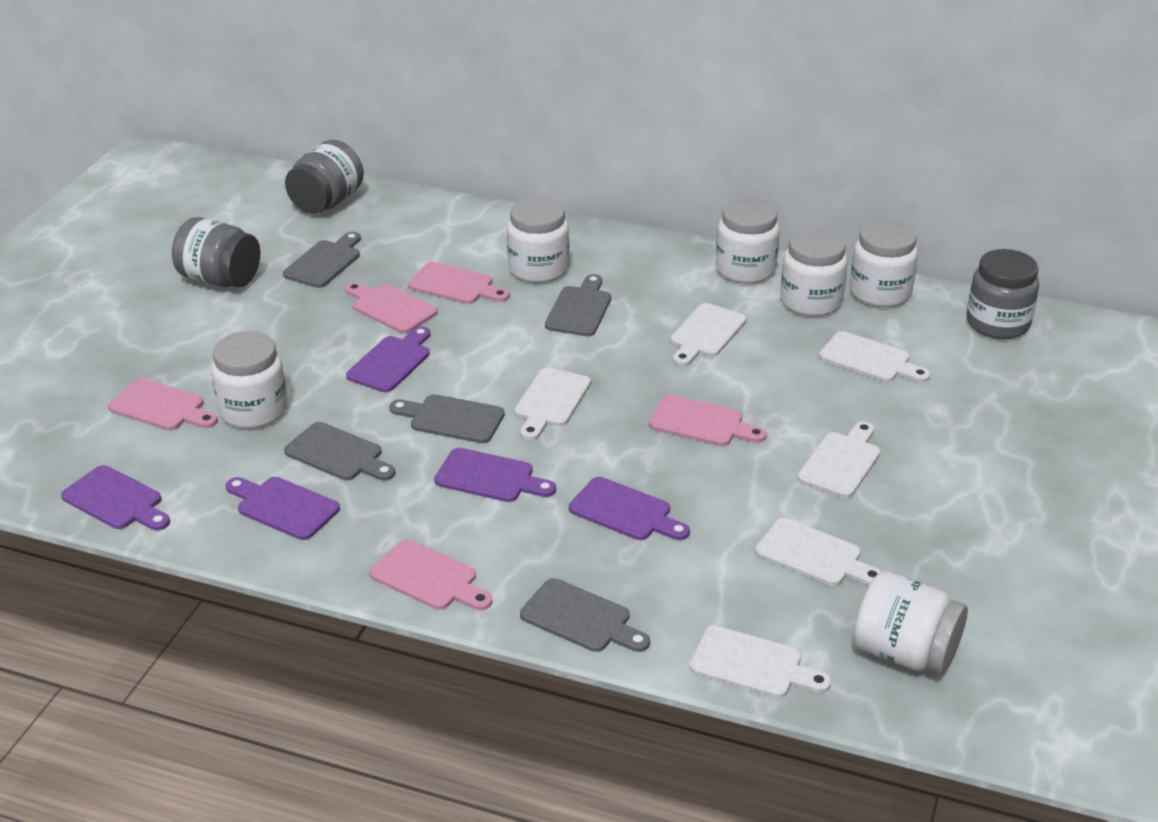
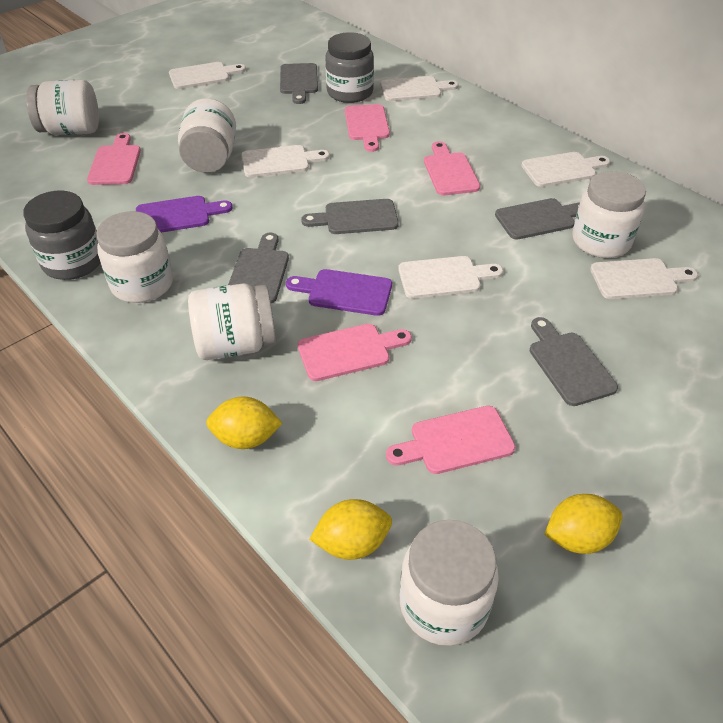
grey jar: 3 -> 2
purple cutting board: 5 -> 2
yellow lemon: 0 -> 3

